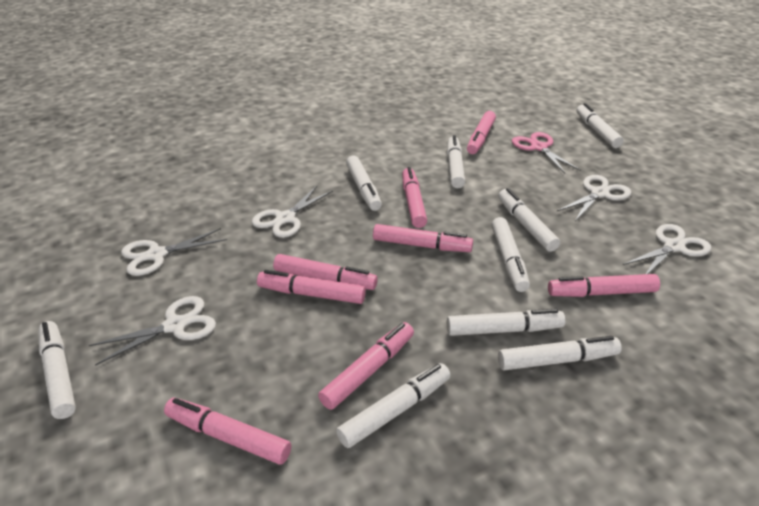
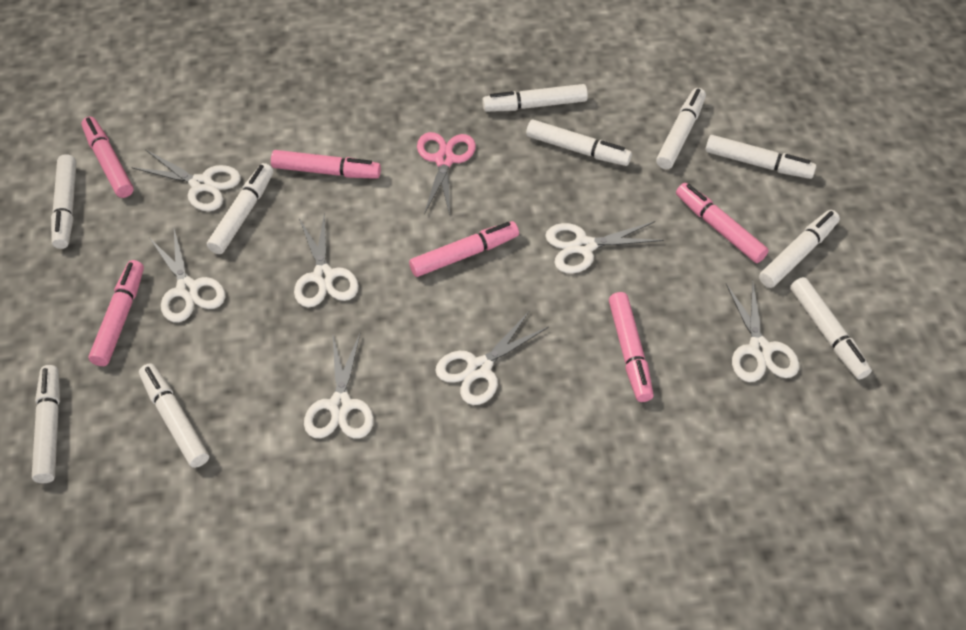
pink marker: 8 -> 6
white marker: 9 -> 10
white scissors: 5 -> 7

